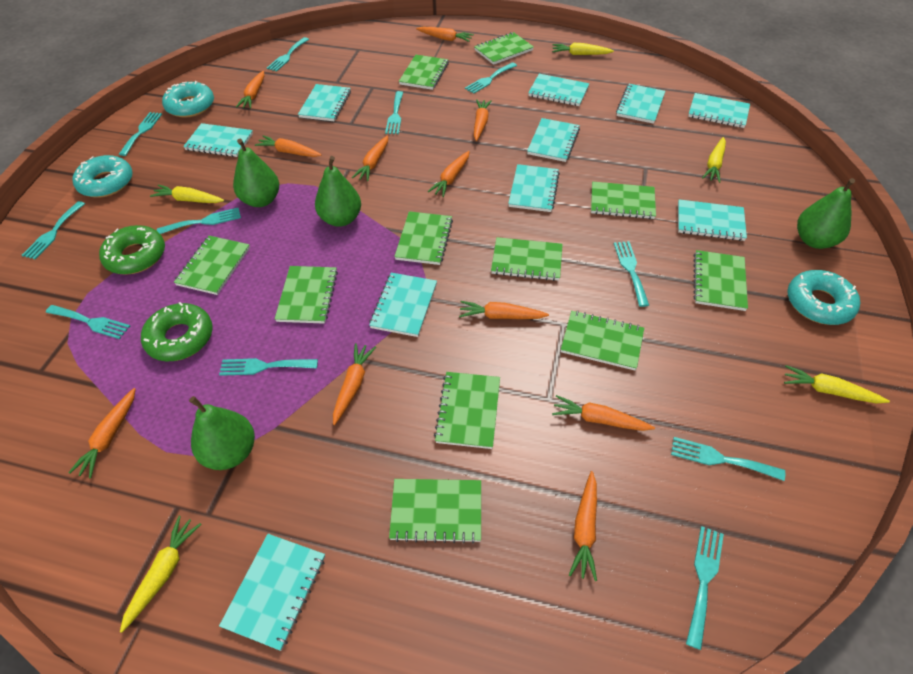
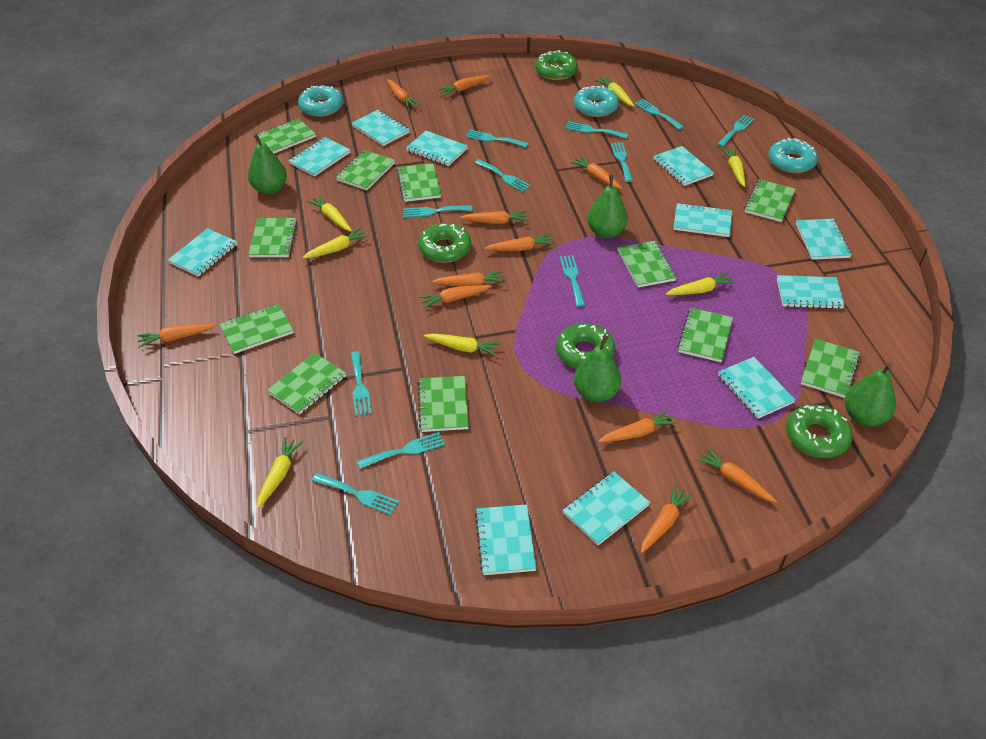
green donut: 2 -> 4
turquoise notebook: 10 -> 11
yellow carrot: 5 -> 7

